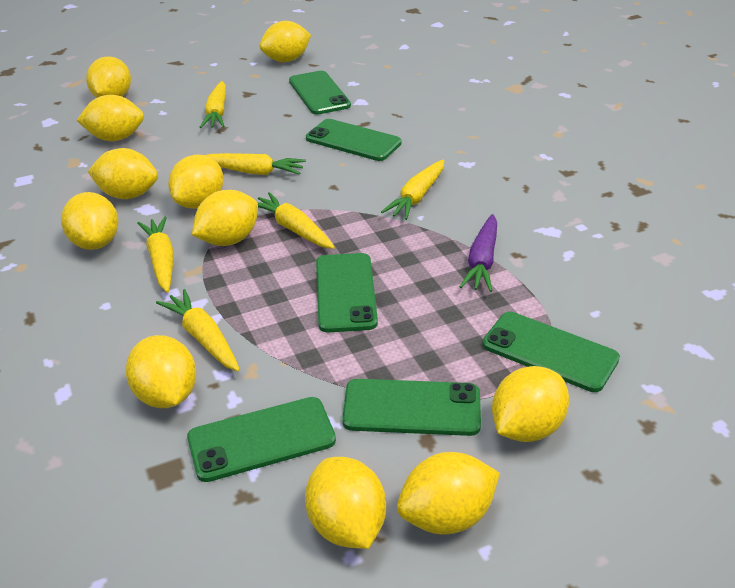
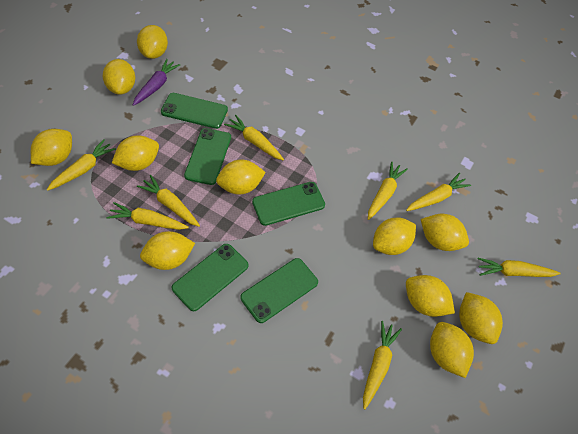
green phone: 6 -> 5
yellow carrot: 6 -> 8

